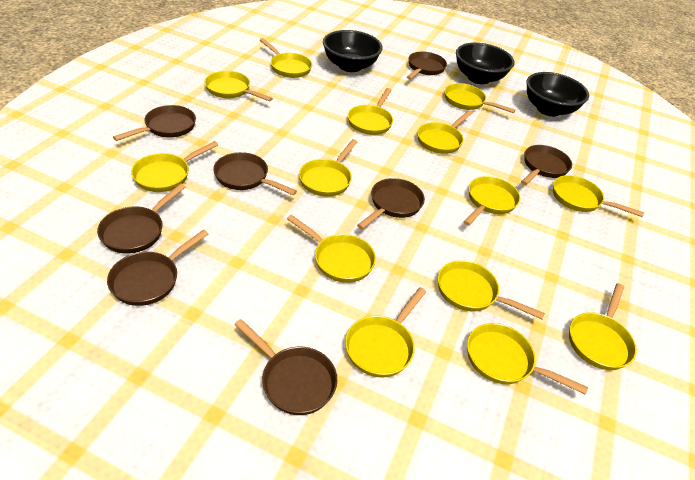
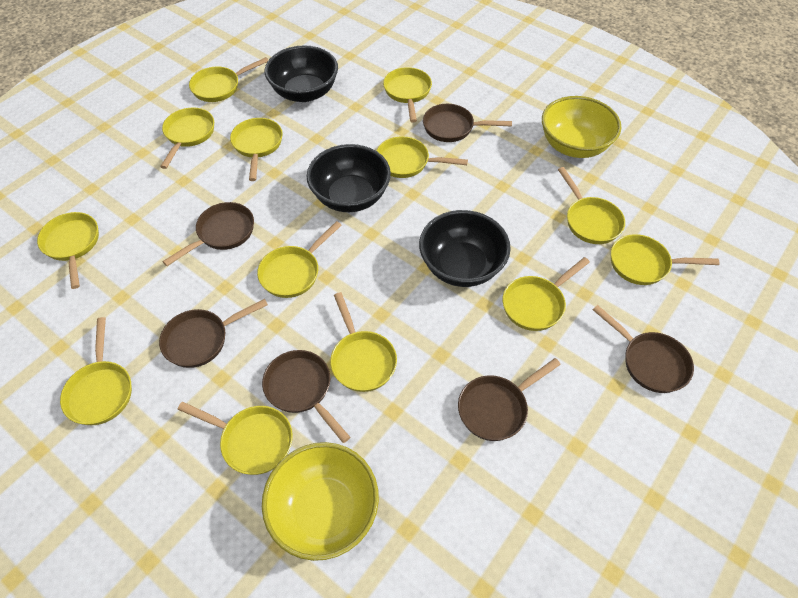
brown pan: 8 -> 6
yellow bowl: 0 -> 2
yellow pan: 14 -> 13

